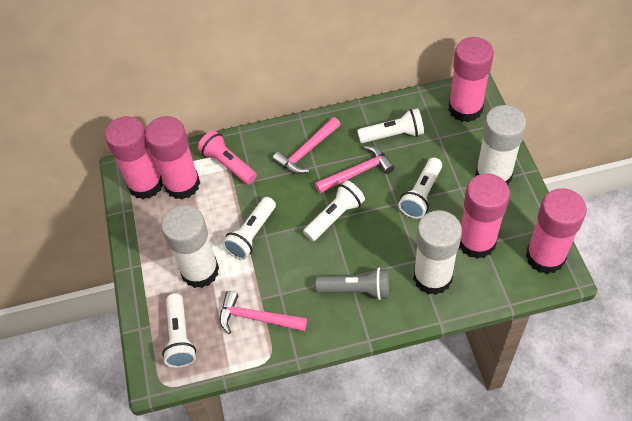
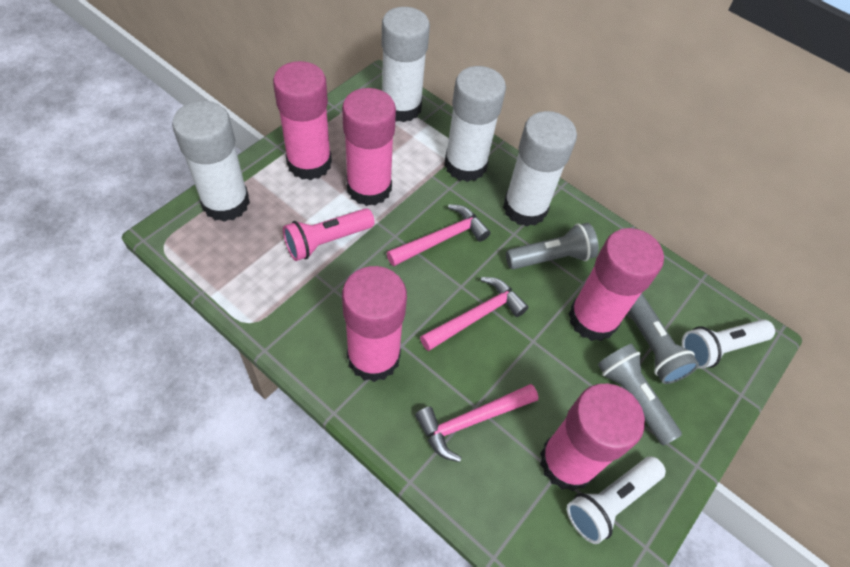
grey flashlight: 1 -> 3
white flashlight: 5 -> 2
white glue stick: 3 -> 4

